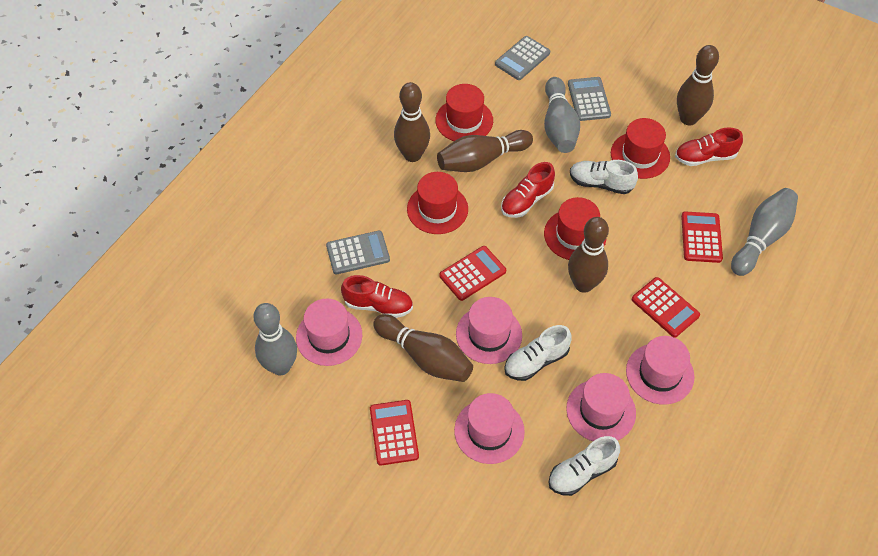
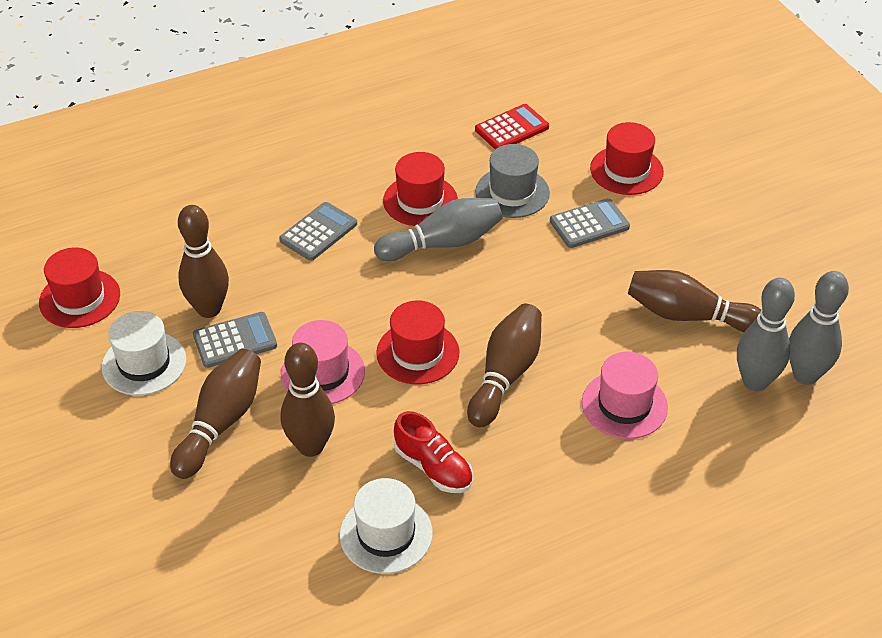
grey hat: 0 -> 1
pink hat: 5 -> 2
red calculator: 4 -> 1
red shoe: 3 -> 1
white hat: 0 -> 2
white shoe: 3 -> 0

